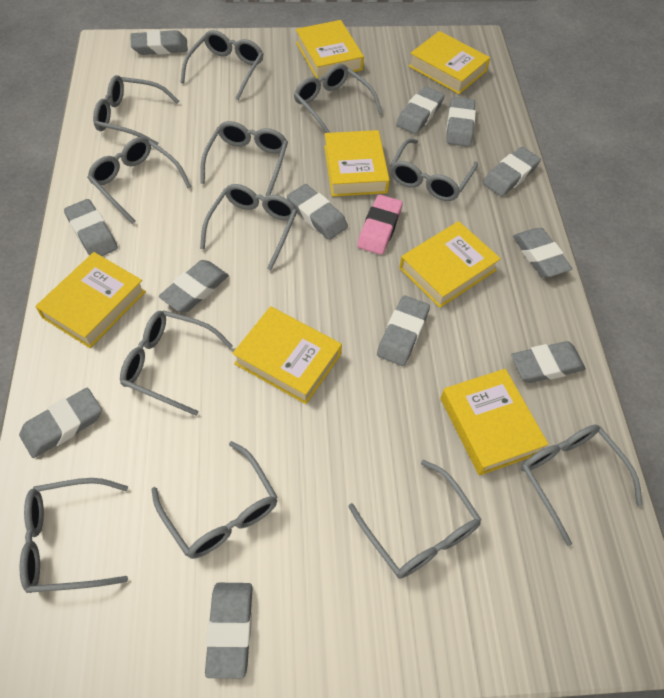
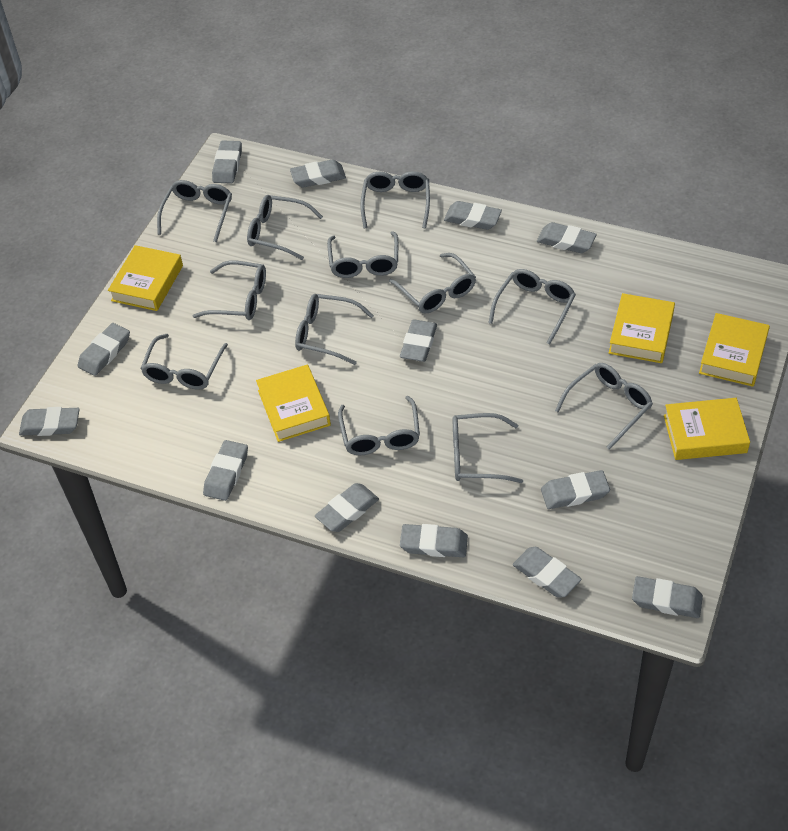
grey eraser: 12 -> 13
pink eraser: 1 -> 0
yellow book: 7 -> 5

